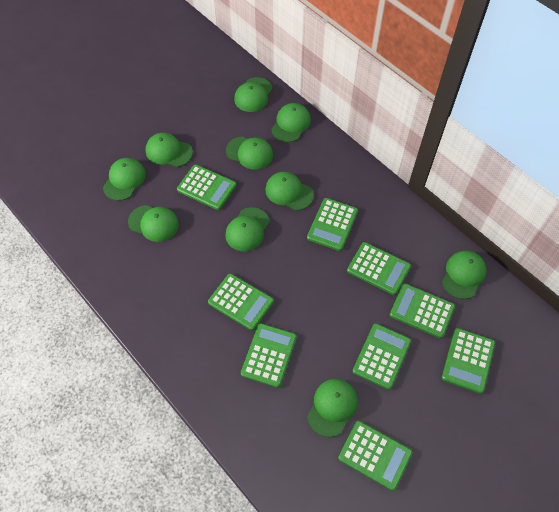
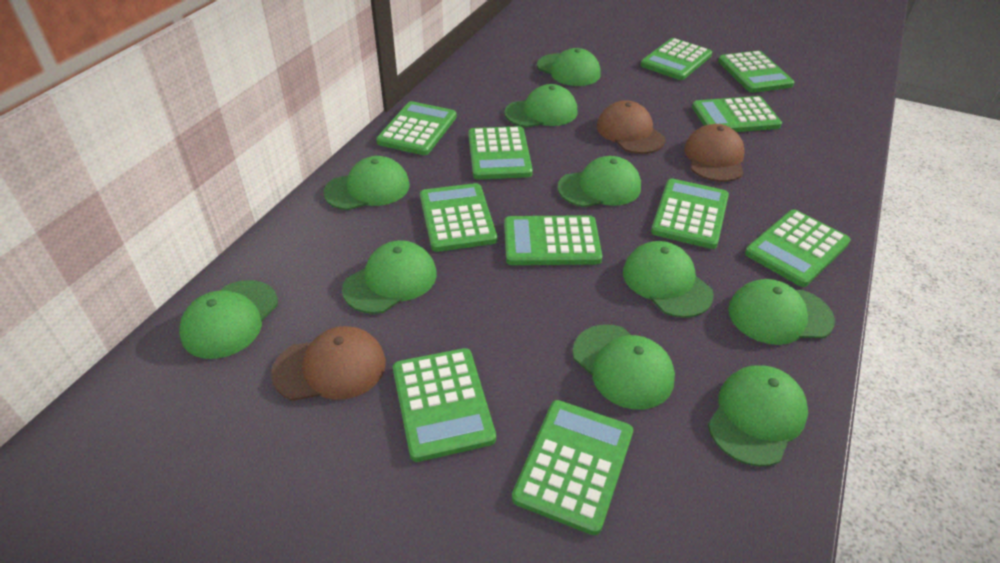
brown cap: 0 -> 3
green calculator: 9 -> 11

